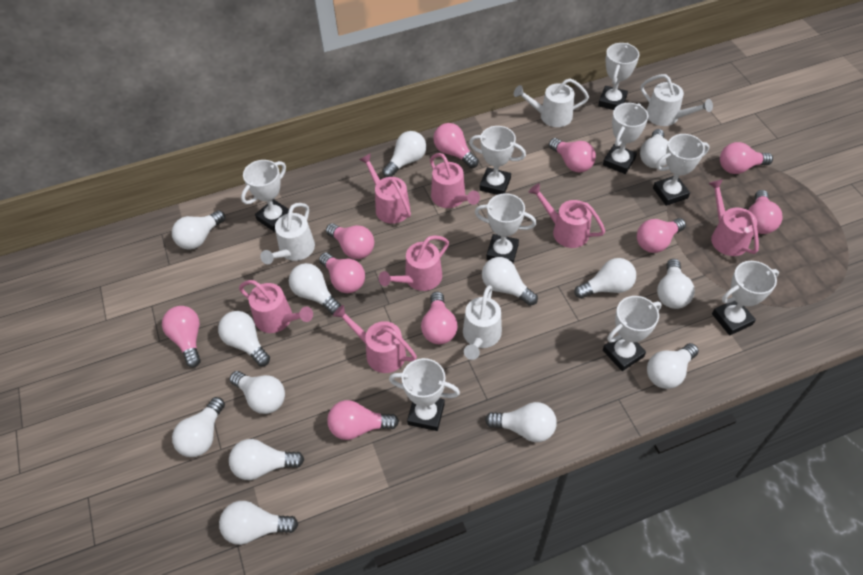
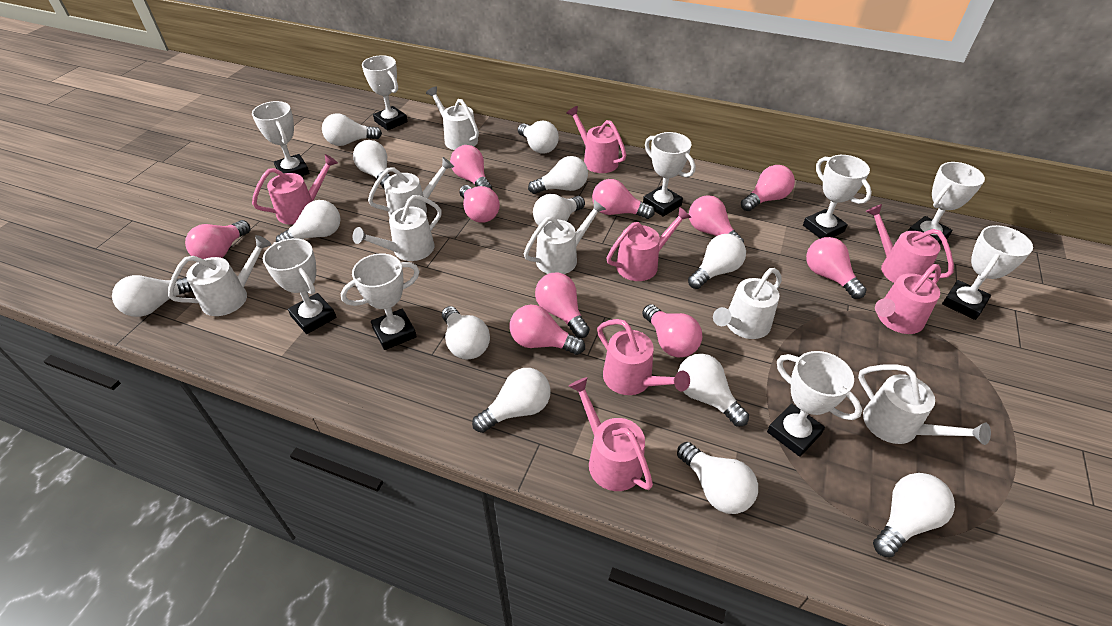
white light bulb: 14 -> 13
white watering can: 4 -> 7

